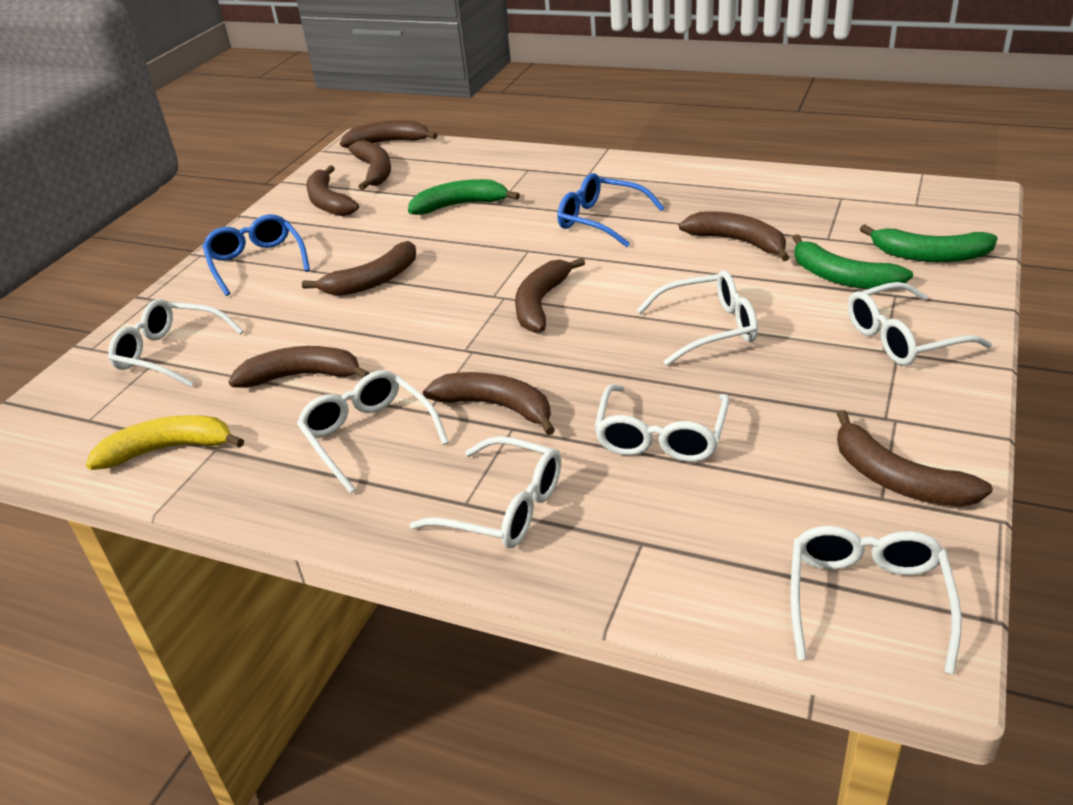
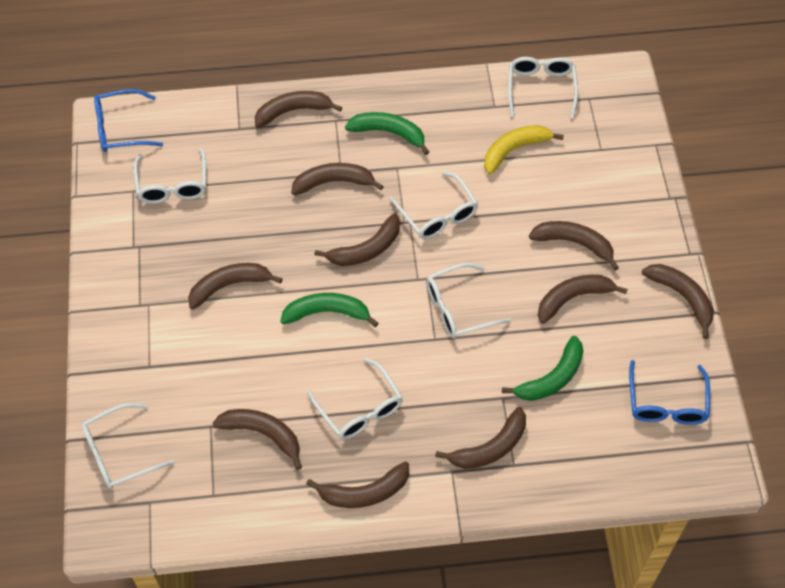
brown banana: 9 -> 10
white glasses: 7 -> 6

